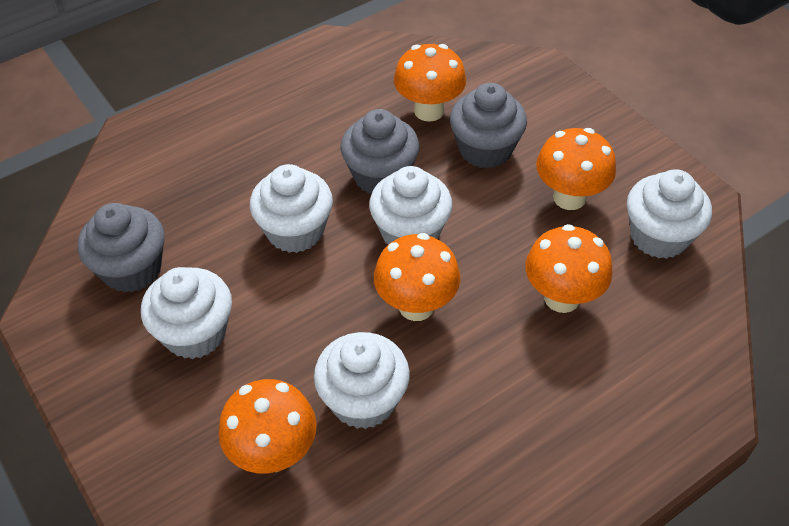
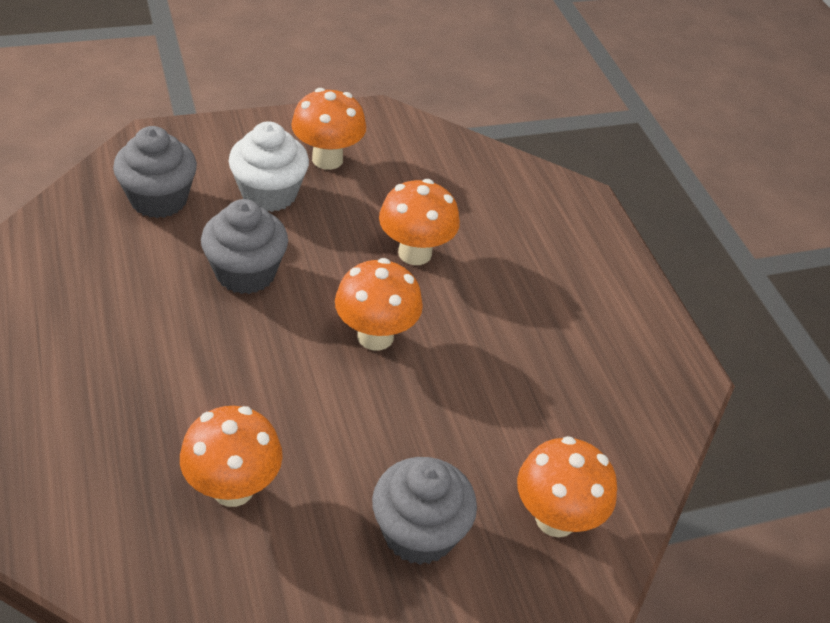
white cupcake: 5 -> 1

